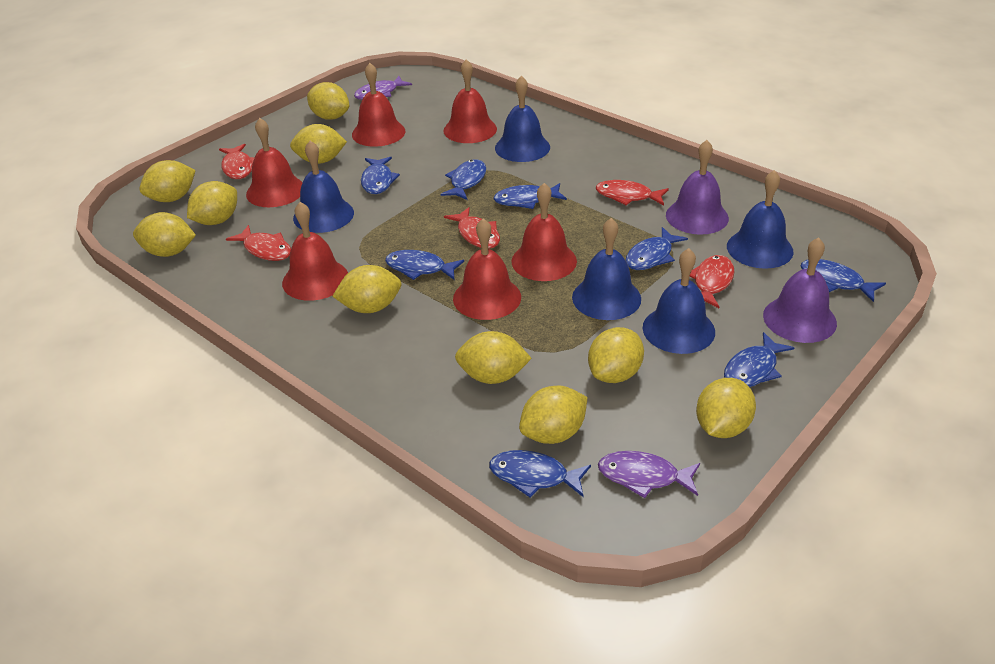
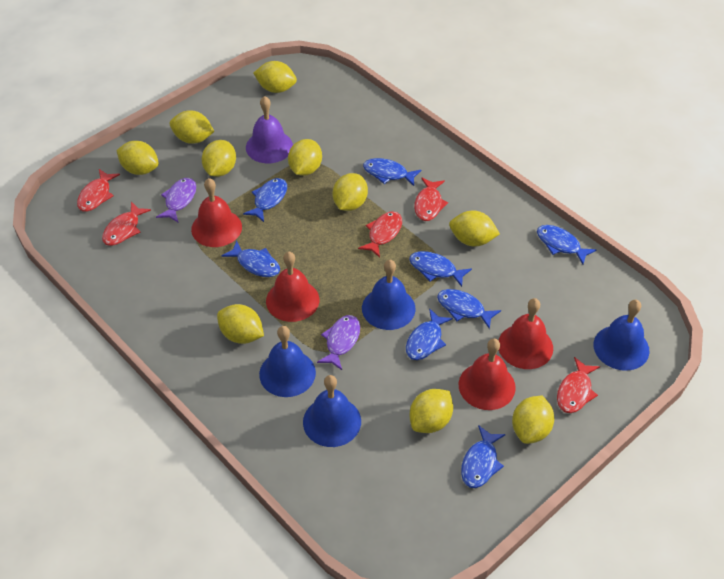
blue bell: 5 -> 4
purple bell: 2 -> 1
red bell: 6 -> 4

